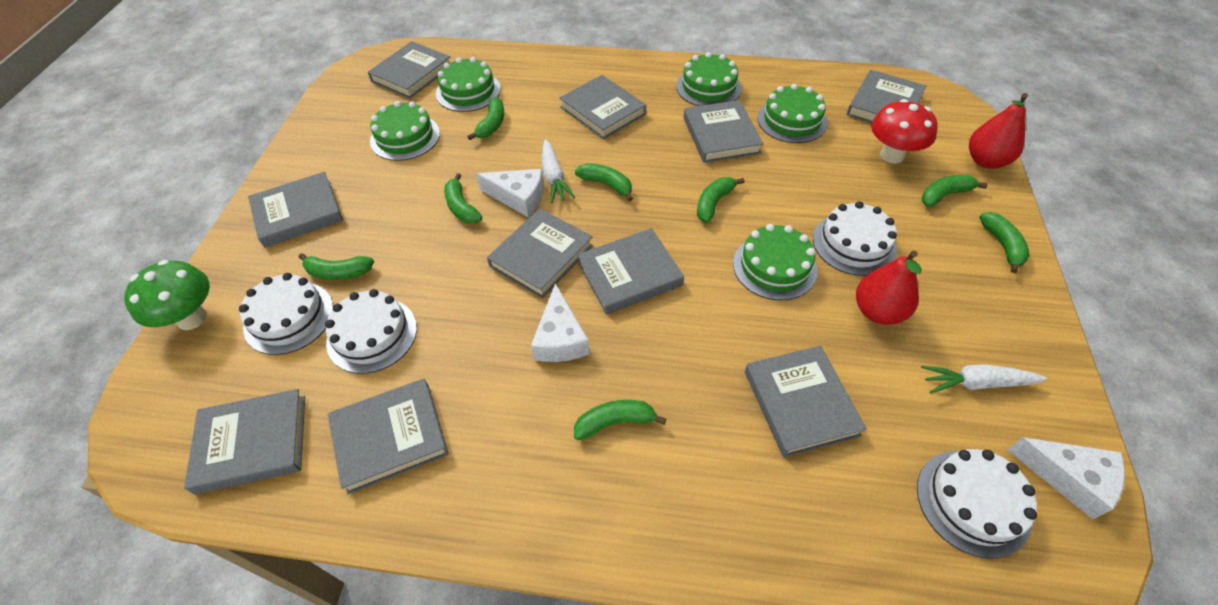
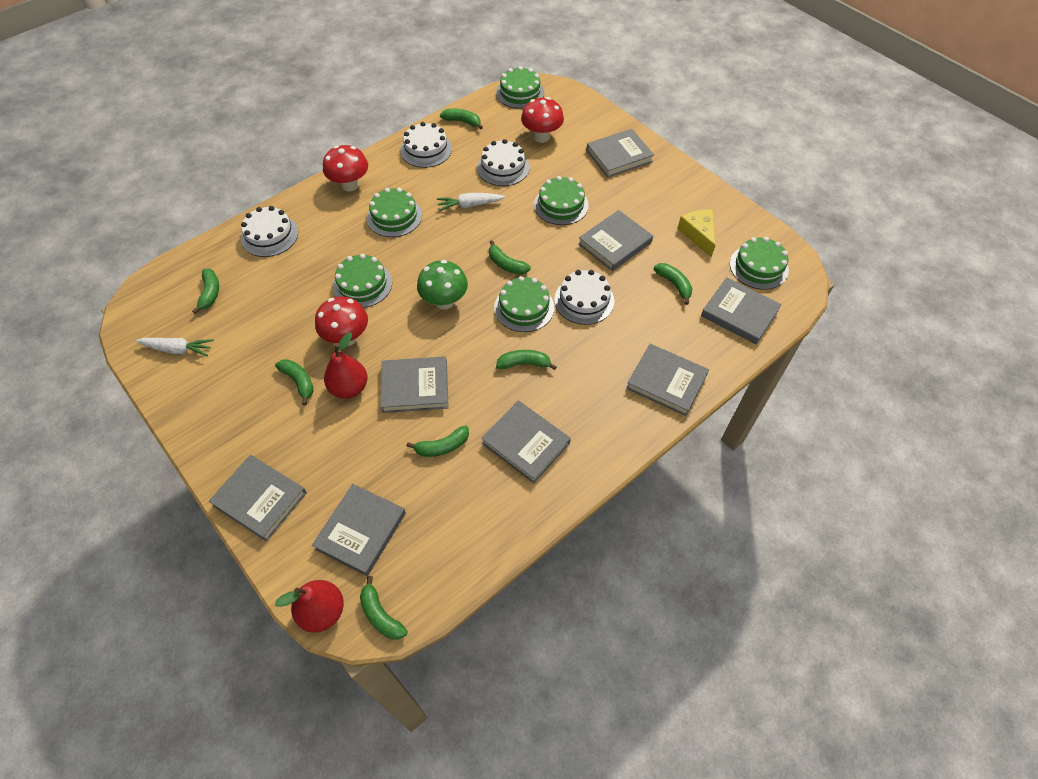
green cake: 5 -> 6
grey book: 10 -> 8
red mushroom: 1 -> 3
white cheese: 3 -> 0
yellow cheese: 0 -> 1

